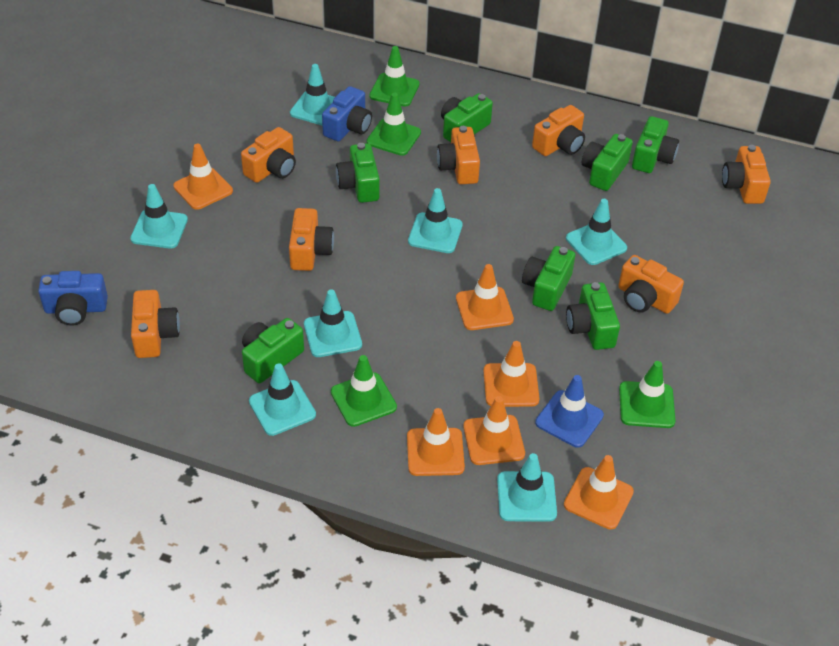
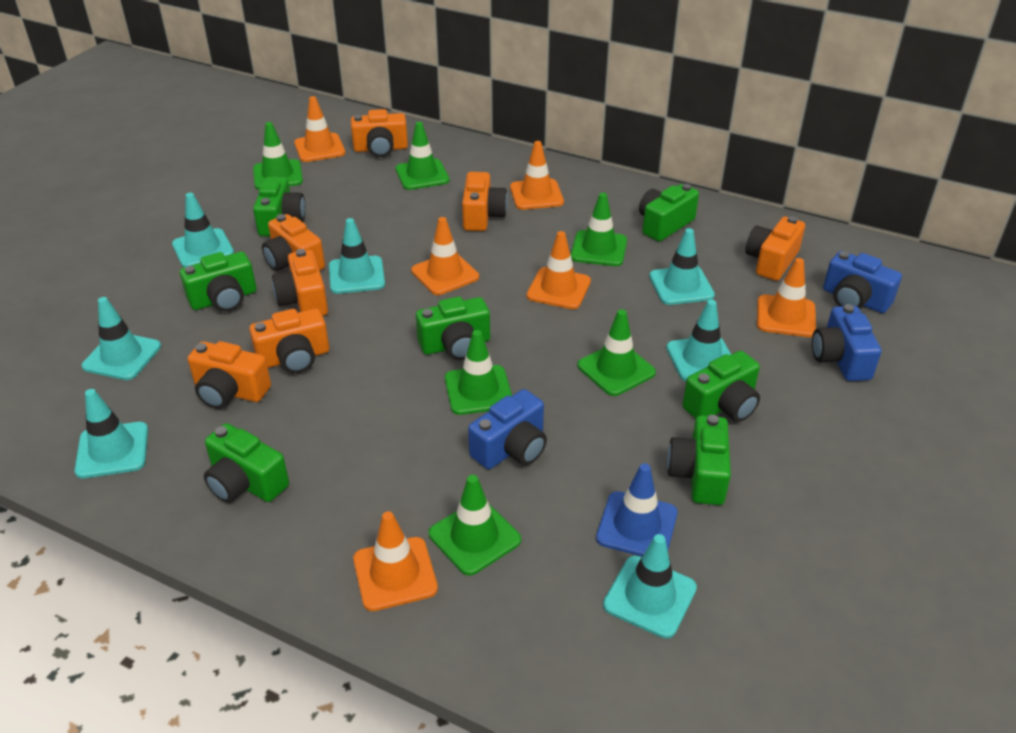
blue camera: 2 -> 3
green traffic cone: 4 -> 6

